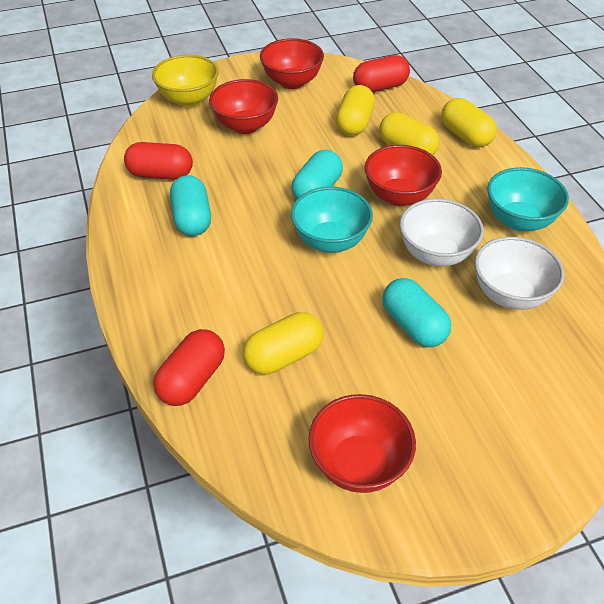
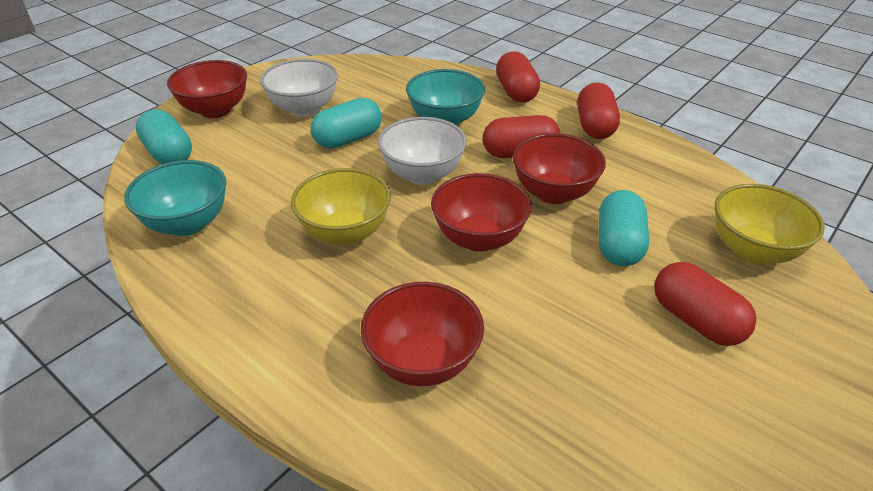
red capsule: 3 -> 4
yellow bowl: 1 -> 2
yellow capsule: 4 -> 0

